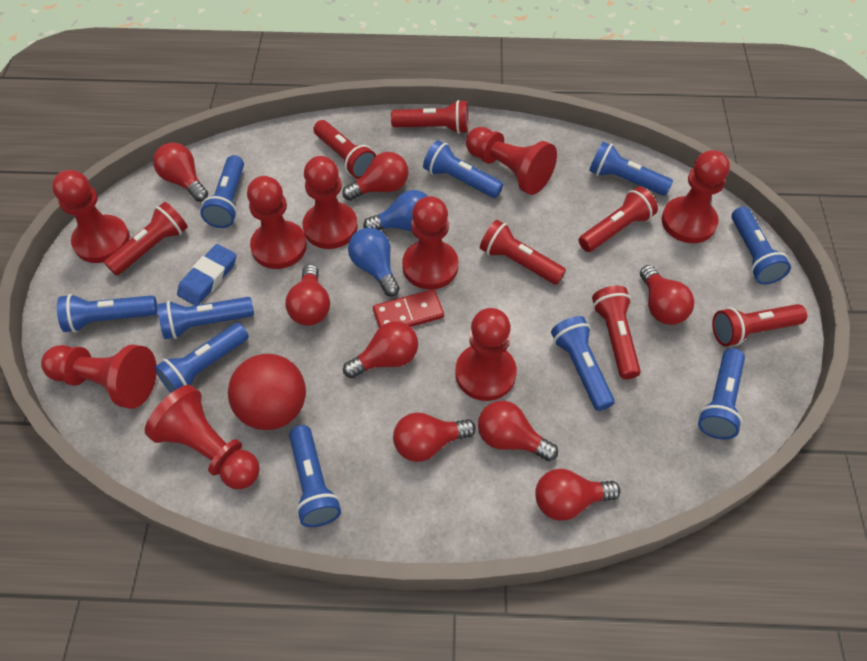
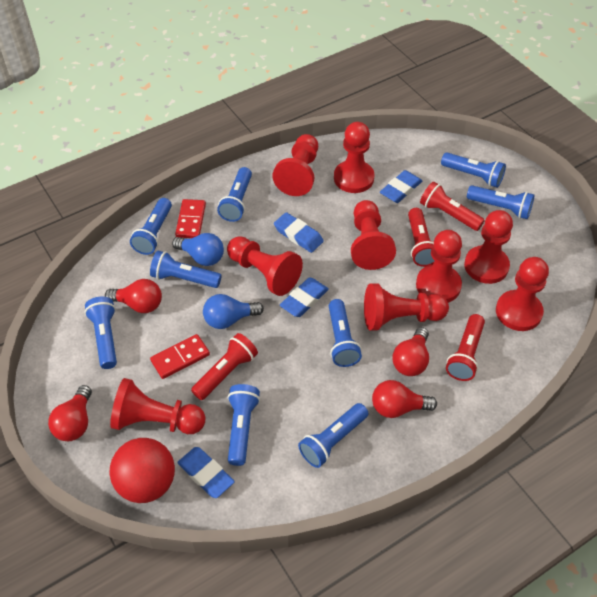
blue eraser: 1 -> 4
blue flashlight: 10 -> 9
red domino: 1 -> 2
red flashlight: 7 -> 4
red light bulb: 8 -> 4

